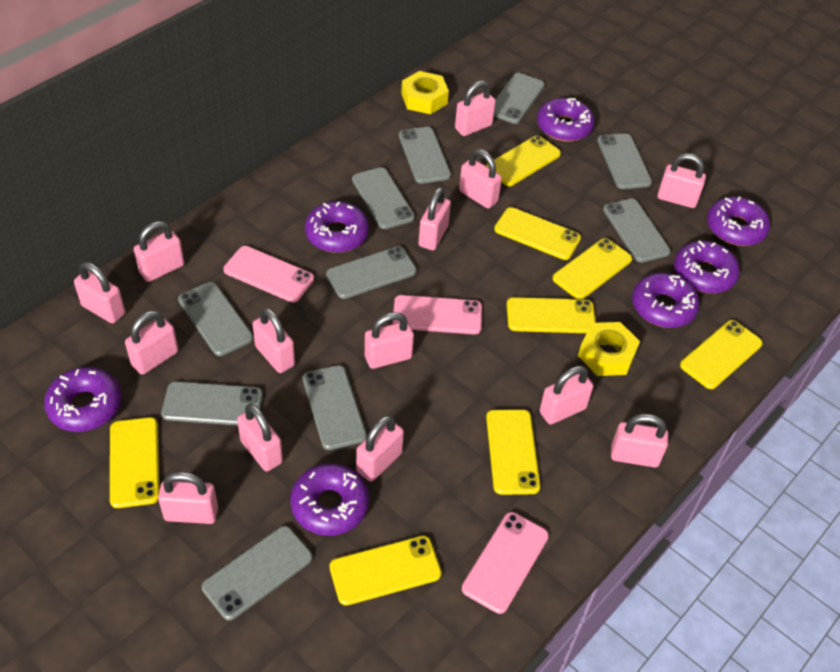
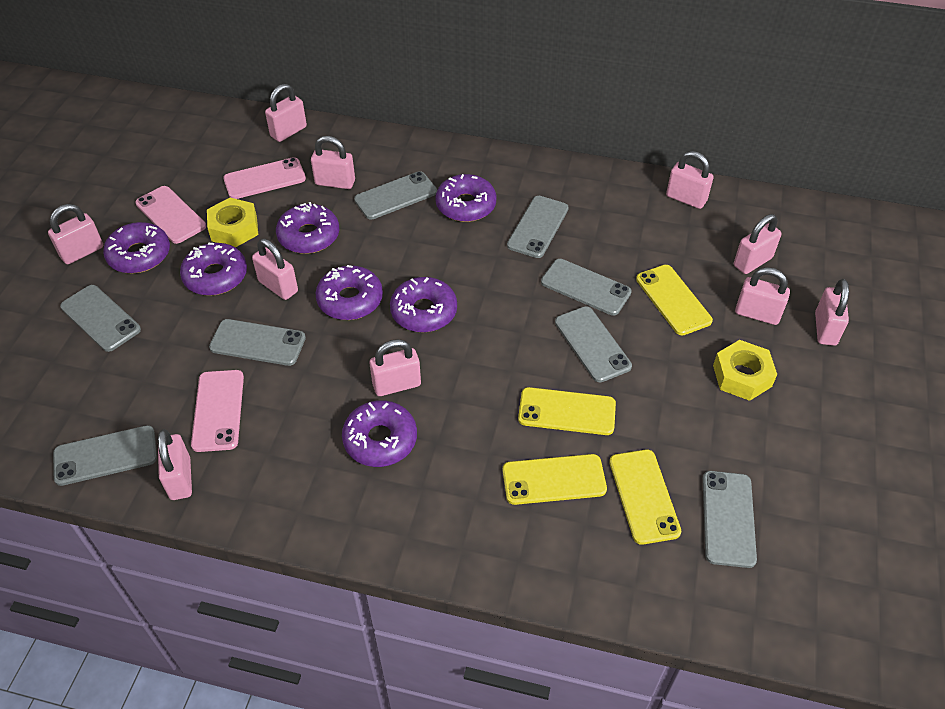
grey phone: 10 -> 8
pink padlock: 14 -> 10
yellow phone: 8 -> 4

